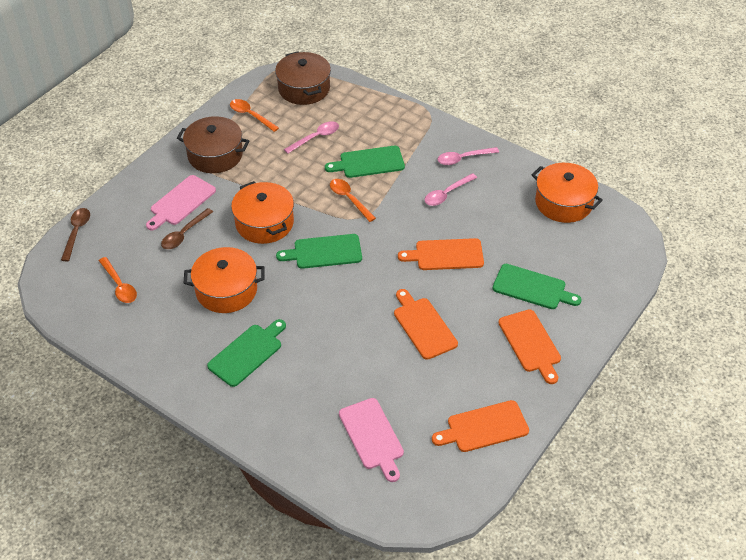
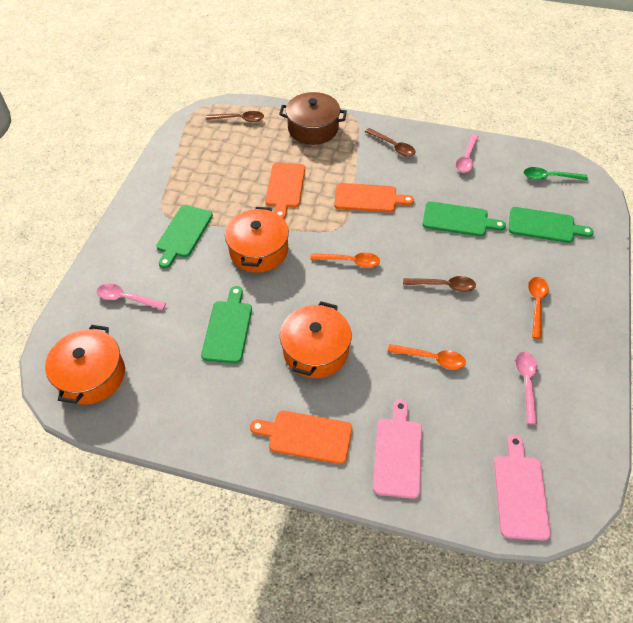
brown pot: 2 -> 1
brown spoon: 2 -> 3
green spoon: 0 -> 1
orange cutting board: 4 -> 3

